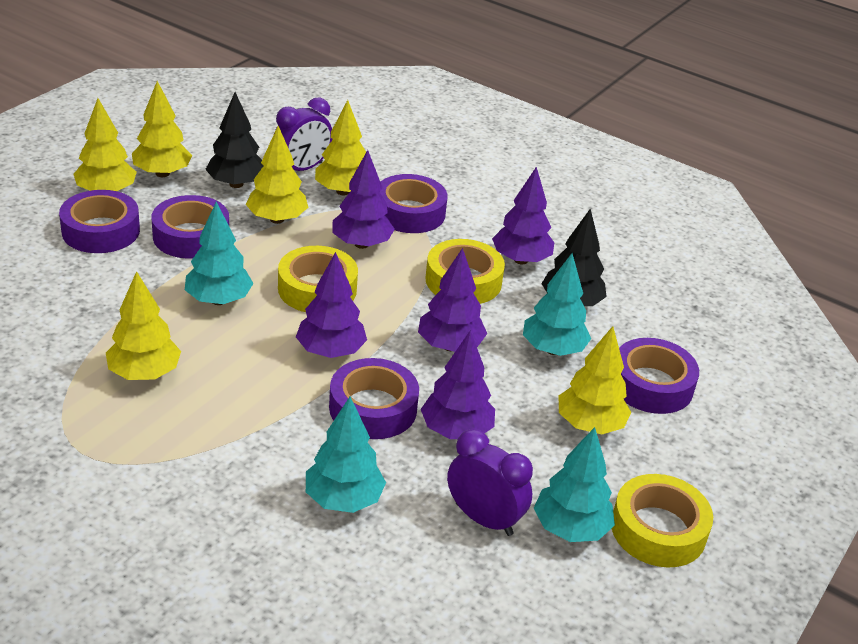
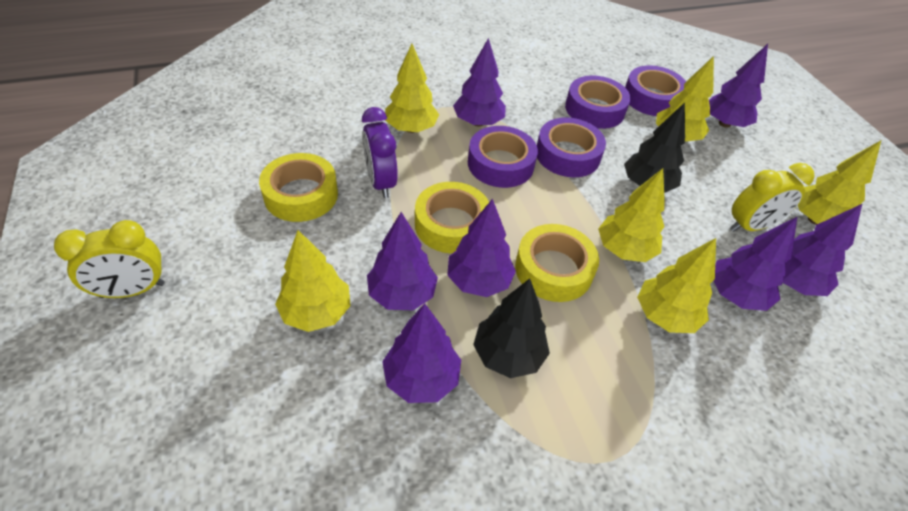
purple clock: 2 -> 1
purple tape: 5 -> 4
purple tree: 5 -> 7
turquoise tree: 4 -> 0
yellow clock: 0 -> 2

